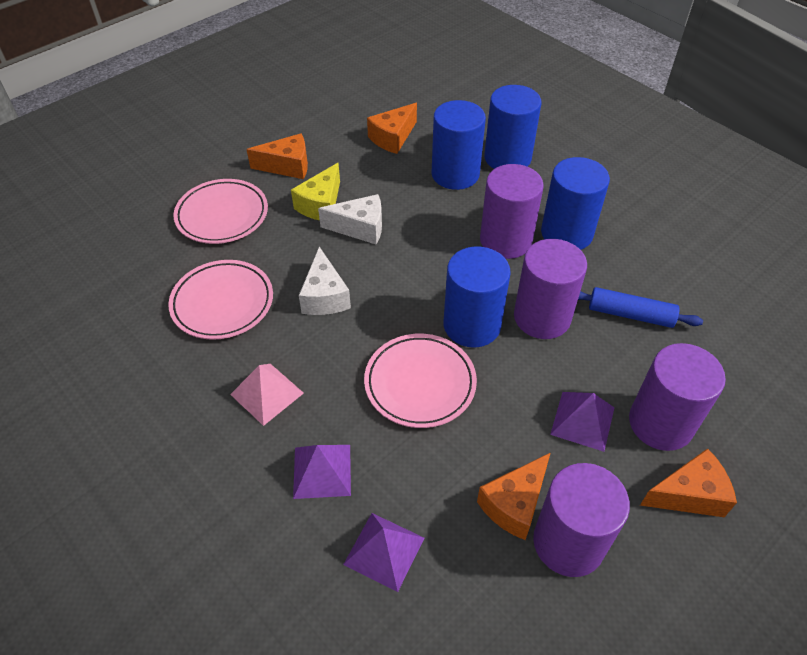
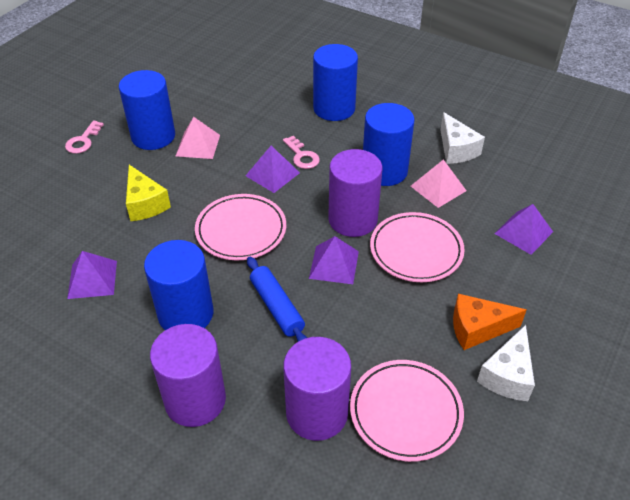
orange cheese: 4 -> 1
pink key: 0 -> 2
pink pyramid: 1 -> 2
purple cylinder: 4 -> 3
purple pyramid: 3 -> 4

